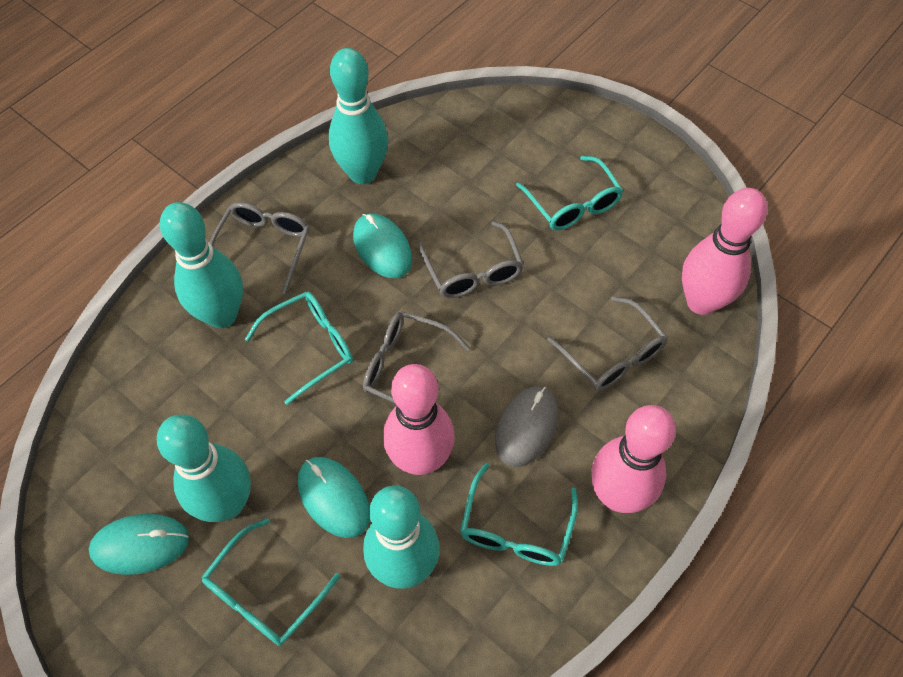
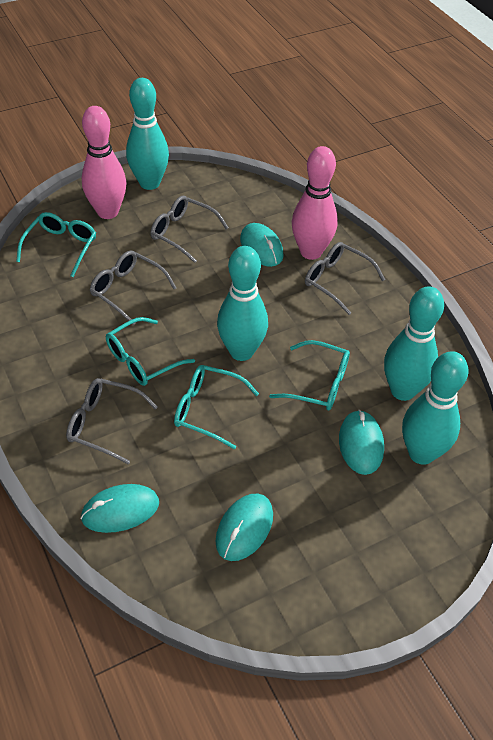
grey mouse: 1 -> 0
pink bowling pin: 3 -> 2
turquoise mouse: 3 -> 4

